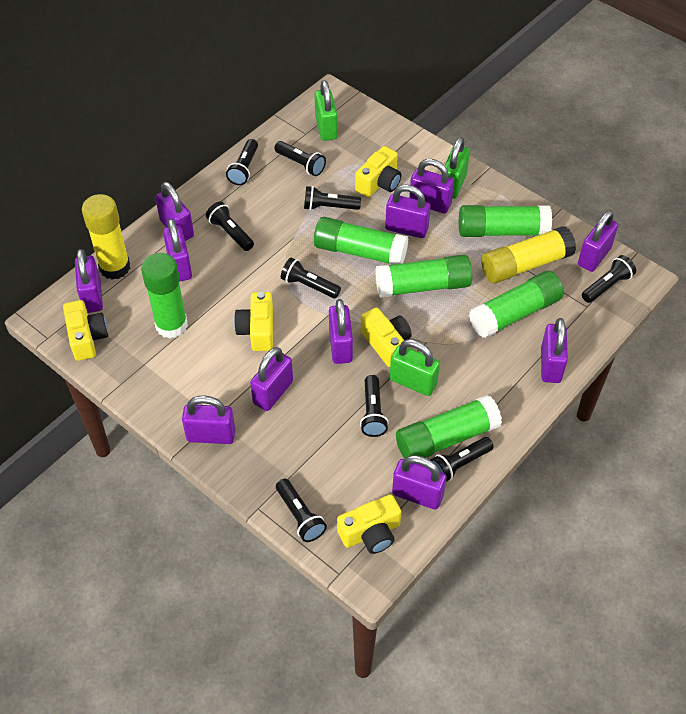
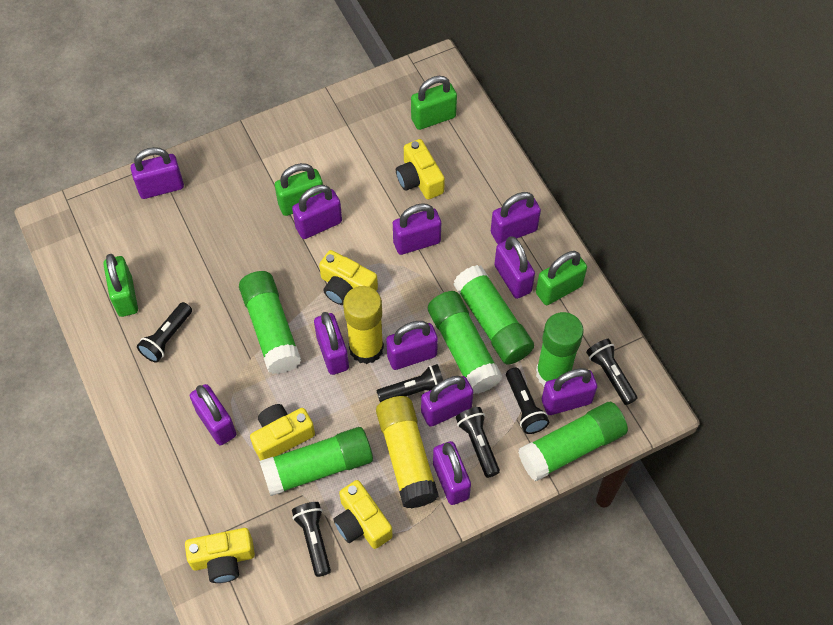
black flashlight: 9 -> 6
green padlock: 3 -> 4

